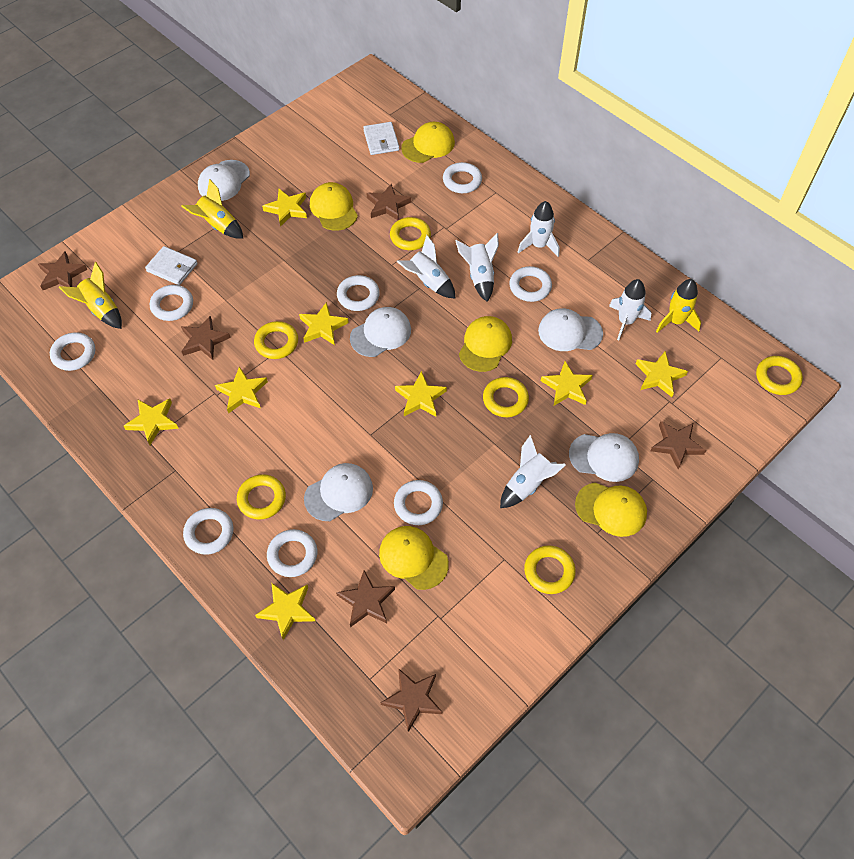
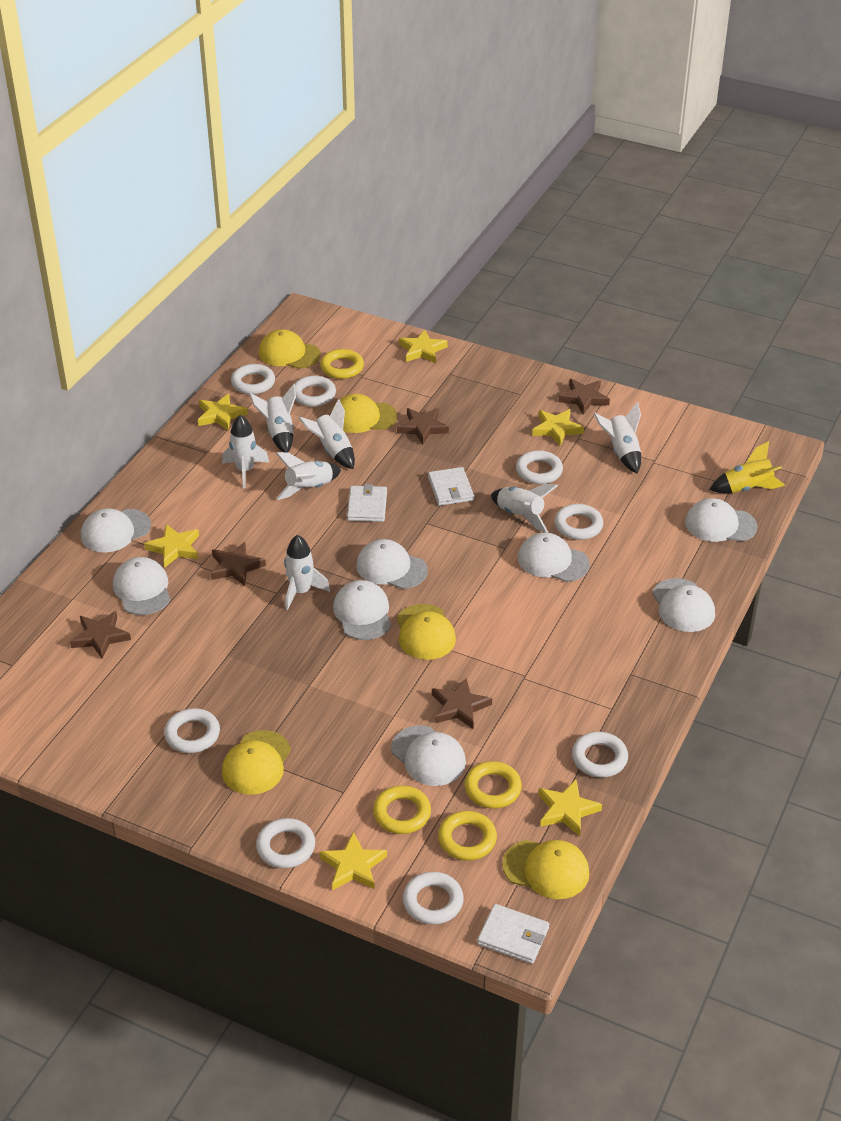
brown star: 6 -> 5
white cap: 5 -> 8
white rocket: 5 -> 7
white wallet: 2 -> 3
yellow ring: 6 -> 4
yellow rocket: 3 -> 1
yellow star: 8 -> 6

